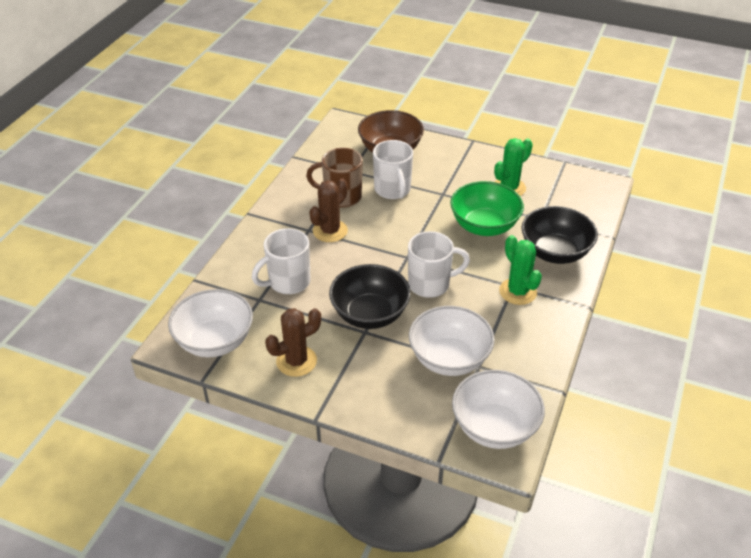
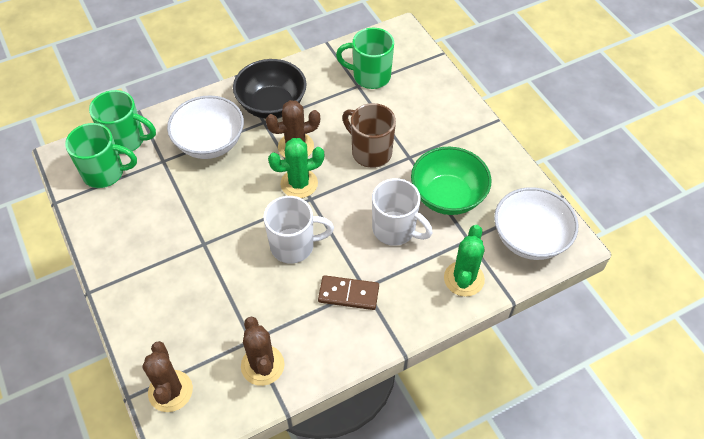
black bowl: 2 -> 1
brown bowl: 1 -> 0
brown cactus: 2 -> 3
brown domino: 0 -> 1
green mug: 0 -> 3
white bowl: 3 -> 2
white mug: 3 -> 2

